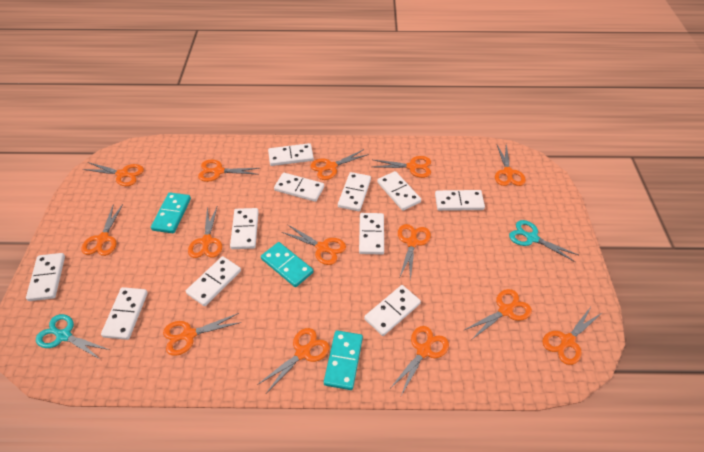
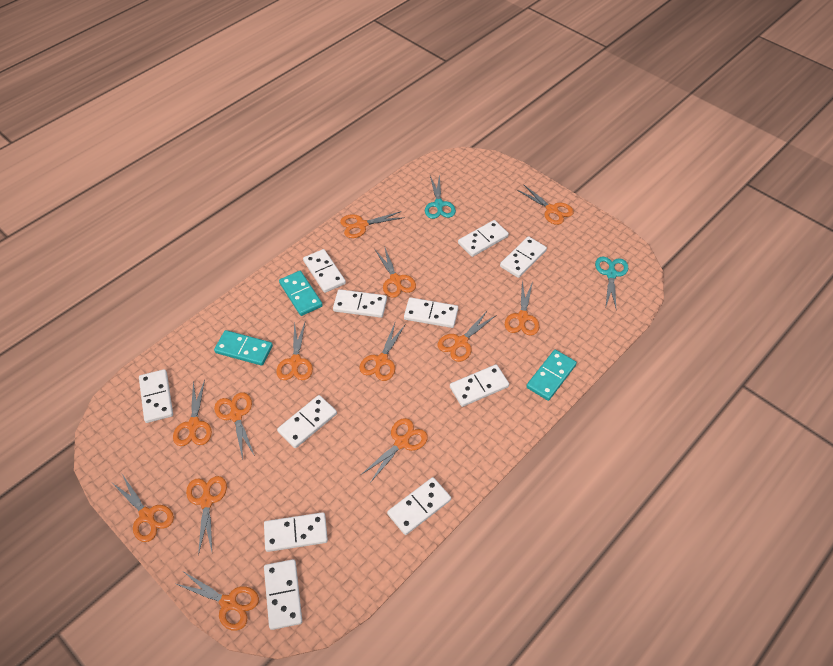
orange scissors: 14 -> 13

